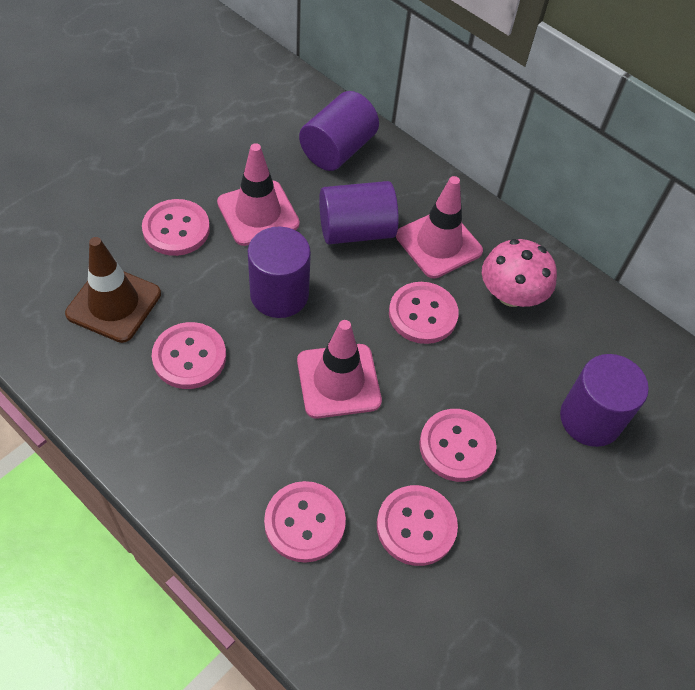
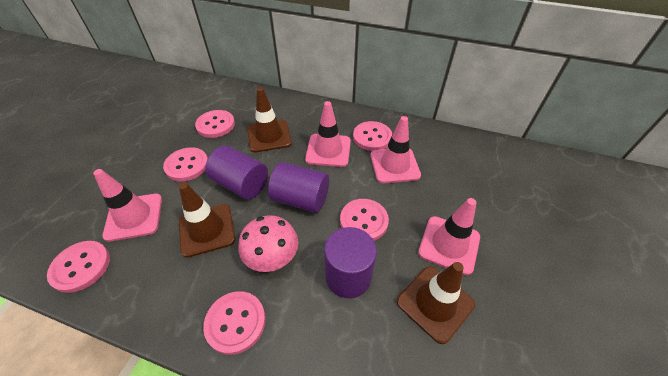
brown traffic cone: 1 -> 3
pink traffic cone: 3 -> 4
purple cylinder: 4 -> 3

